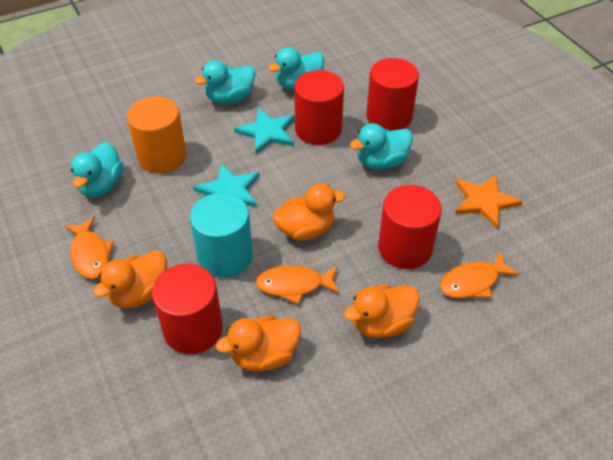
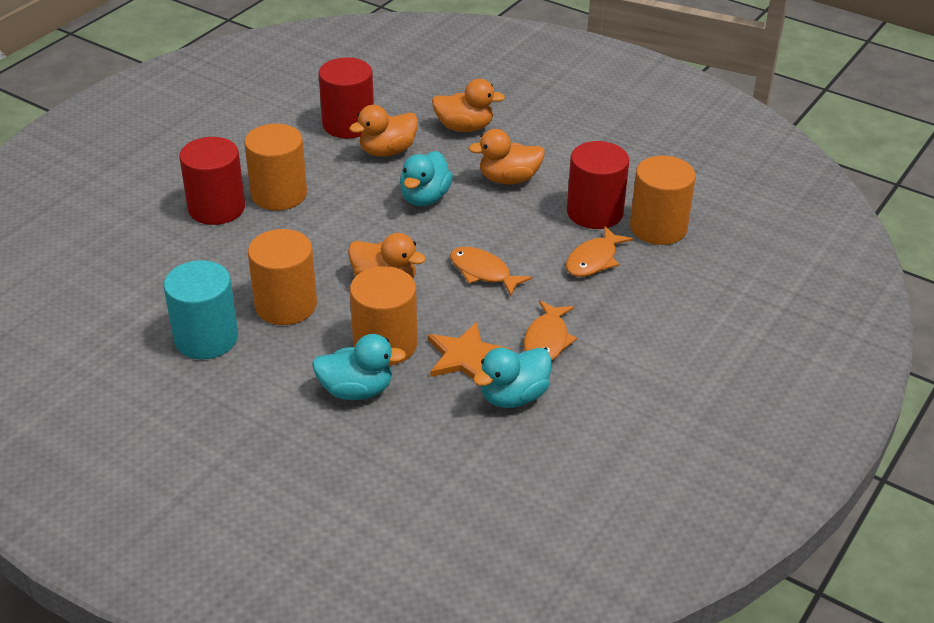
orange cylinder: 1 -> 4
red cylinder: 4 -> 3
turquoise duck: 4 -> 3
turquoise star: 2 -> 0

